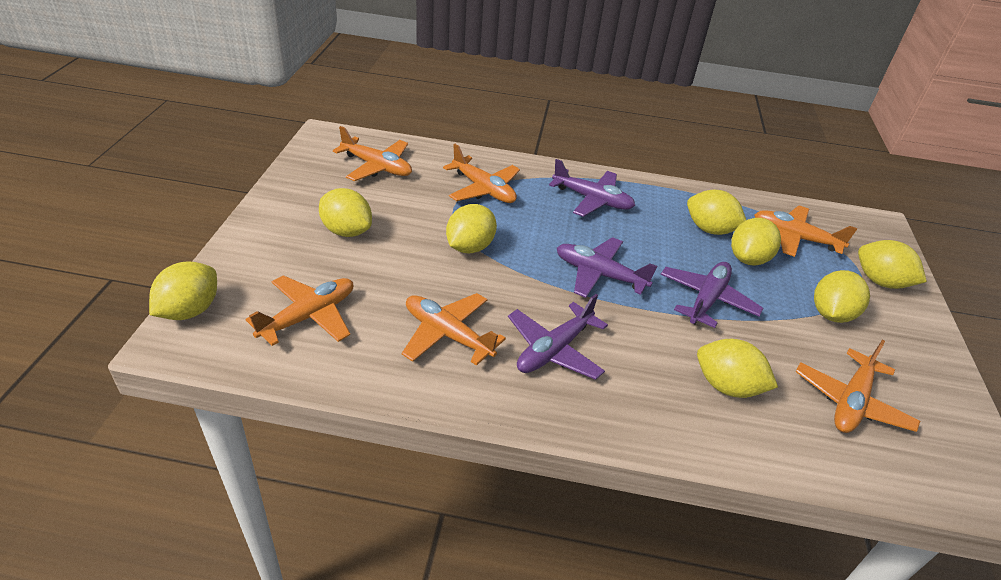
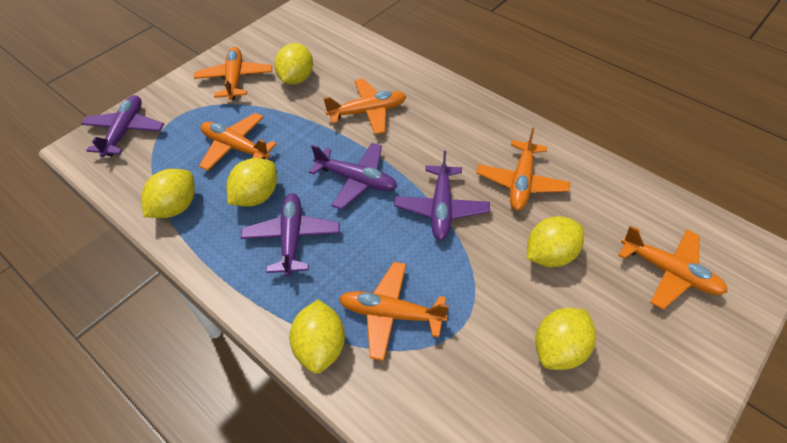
yellow lemon: 8 -> 6

